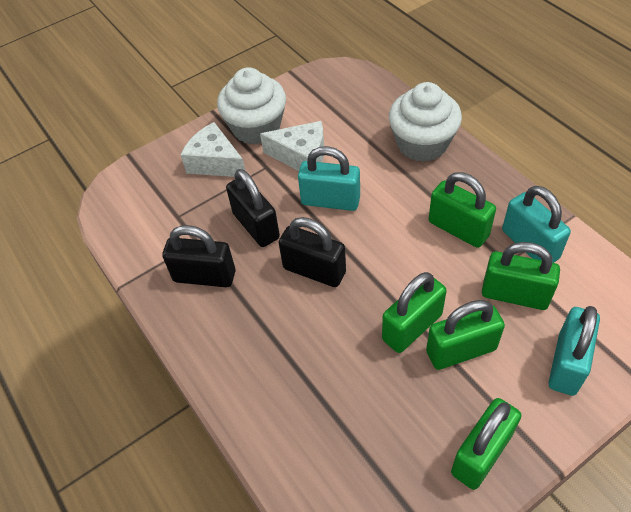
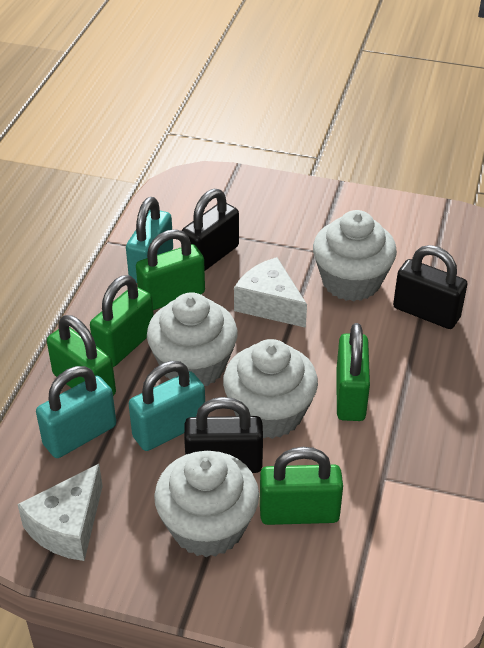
white cupcake: 2 -> 4

